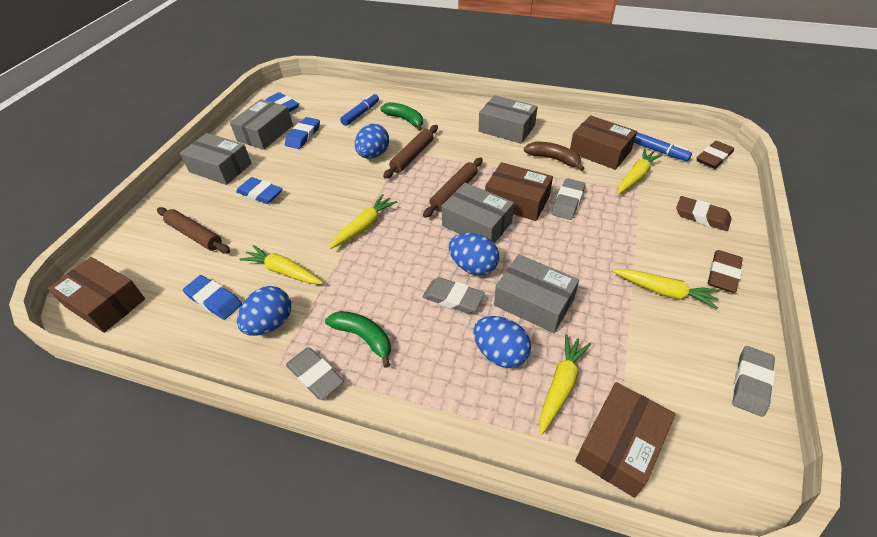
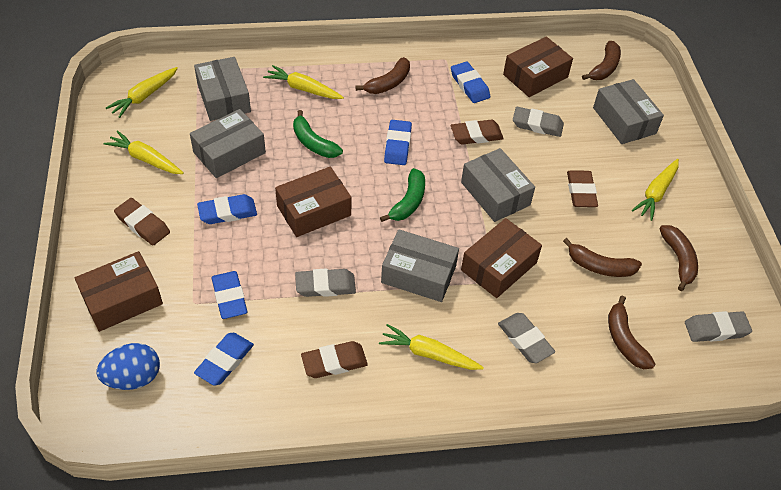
blue egg: 4 -> 1
blue eraser: 4 -> 5
blue marker: 2 -> 0
brown banana: 1 -> 5
brown eraser: 3 -> 4
brown rolling pin: 3 -> 0

